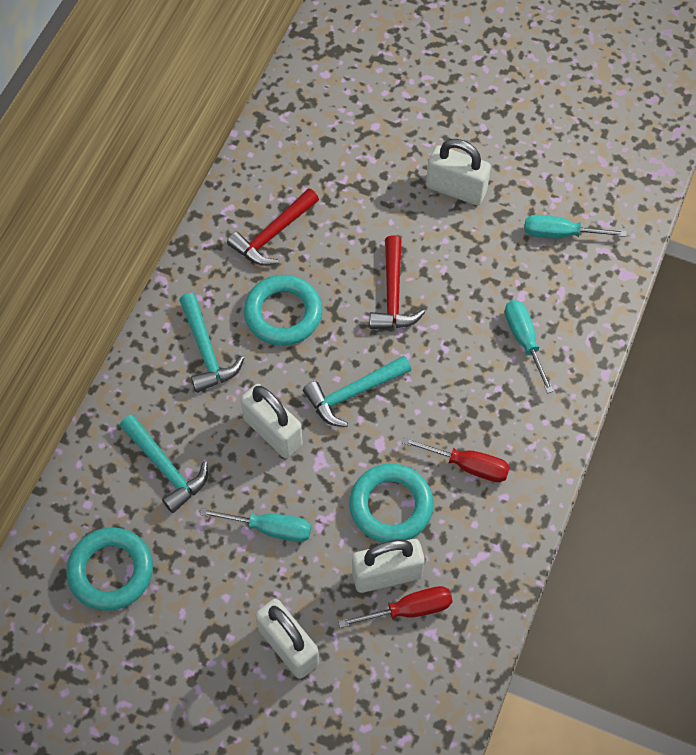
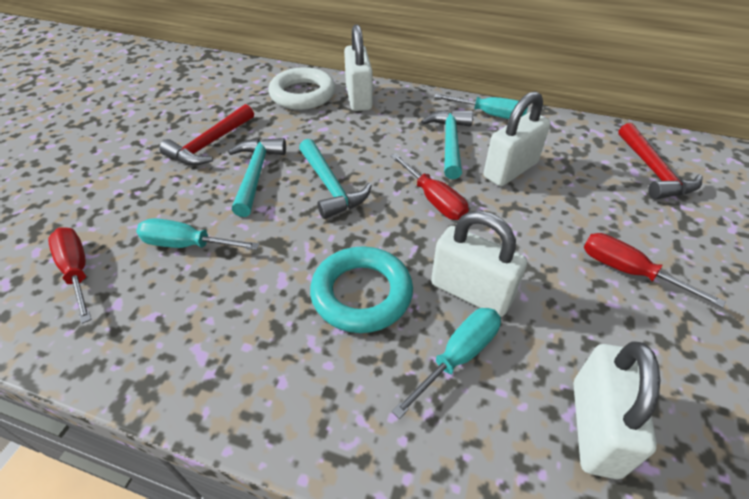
red screwdriver: 2 -> 3
turquoise ring: 3 -> 1
white ring: 0 -> 1

